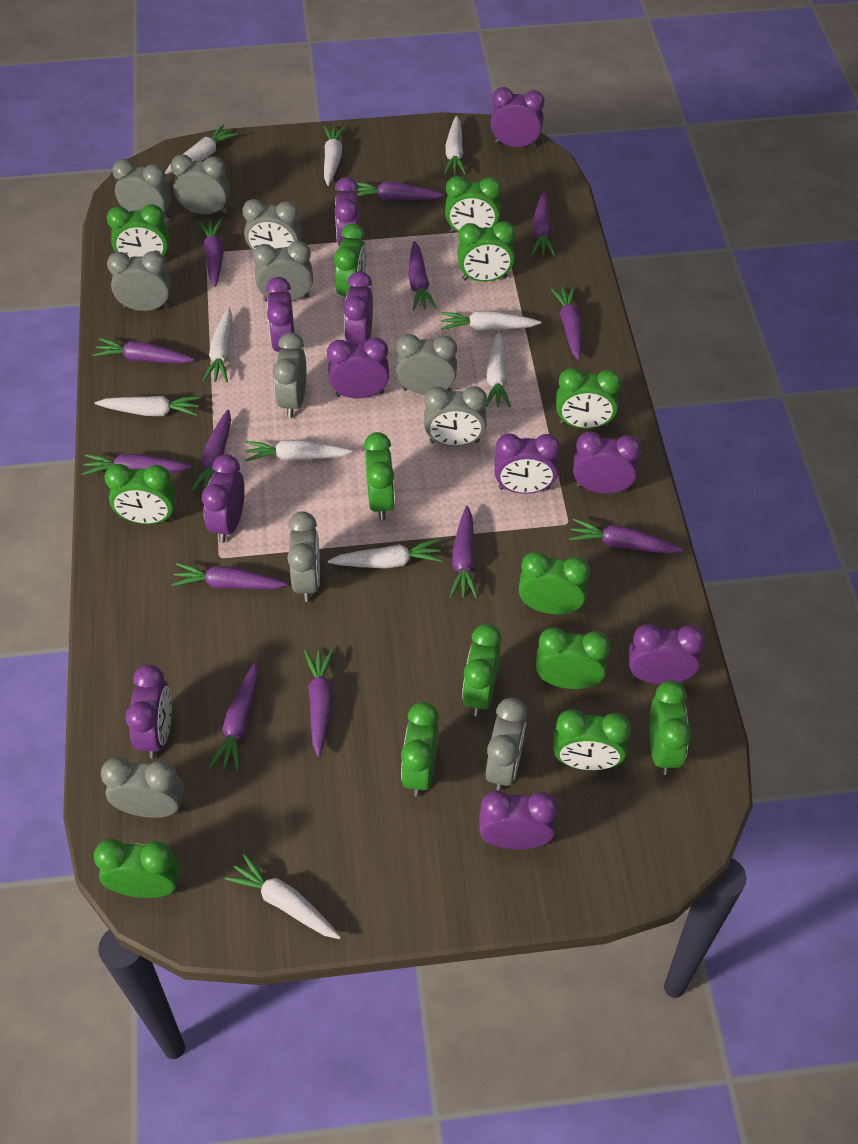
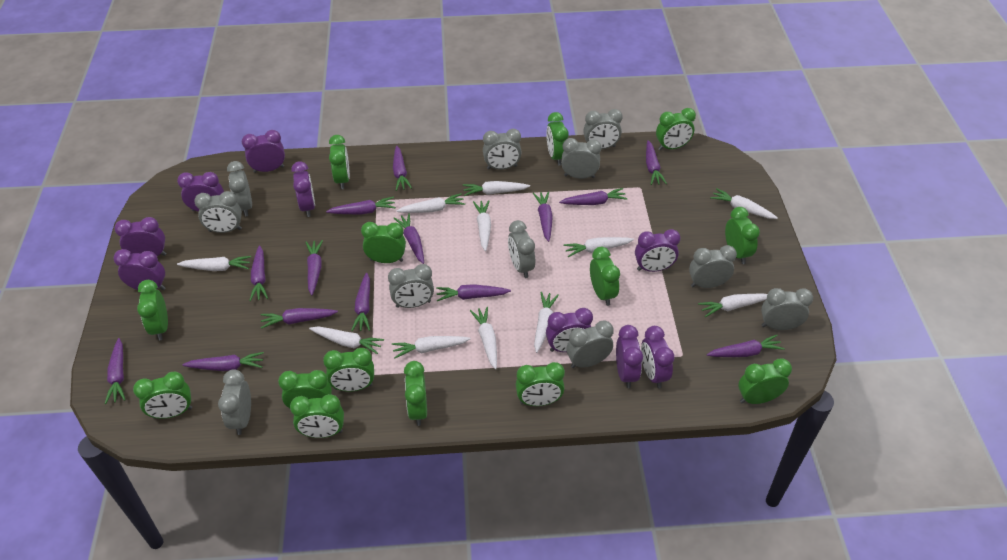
purple carrot: 13 -> 14
purple clock: 11 -> 9
white carrot: 10 -> 11

